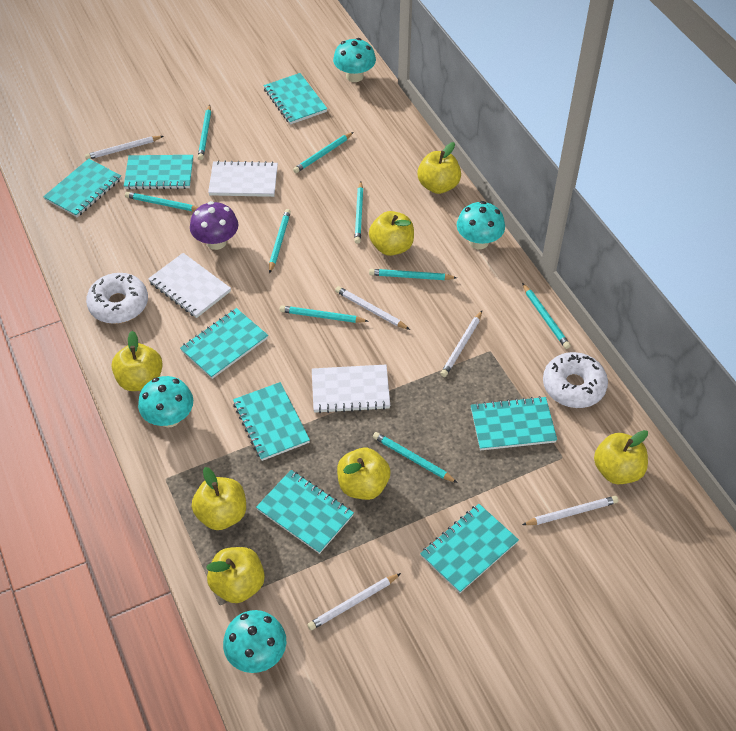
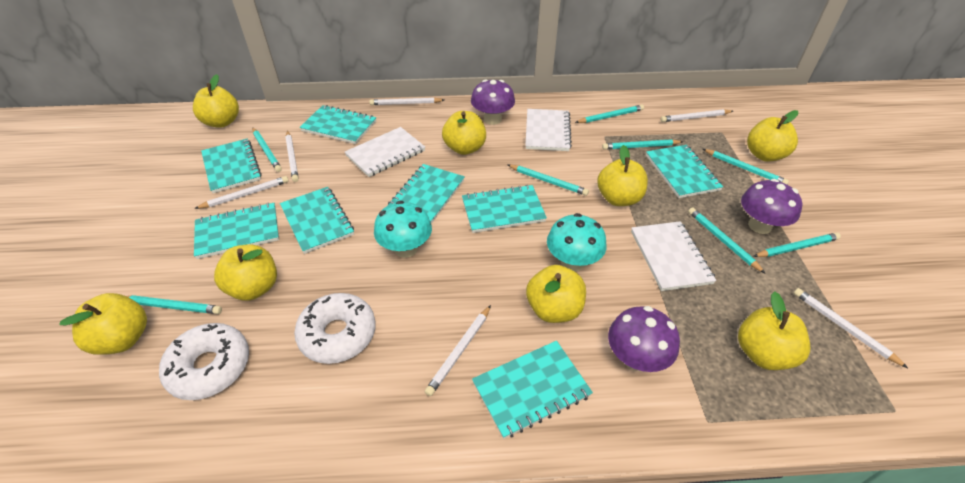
purple mushroom: 1 -> 3
turquoise mushroom: 4 -> 2
turquoise pencil: 9 -> 8
white pencil: 5 -> 6
yellow apple: 7 -> 8

